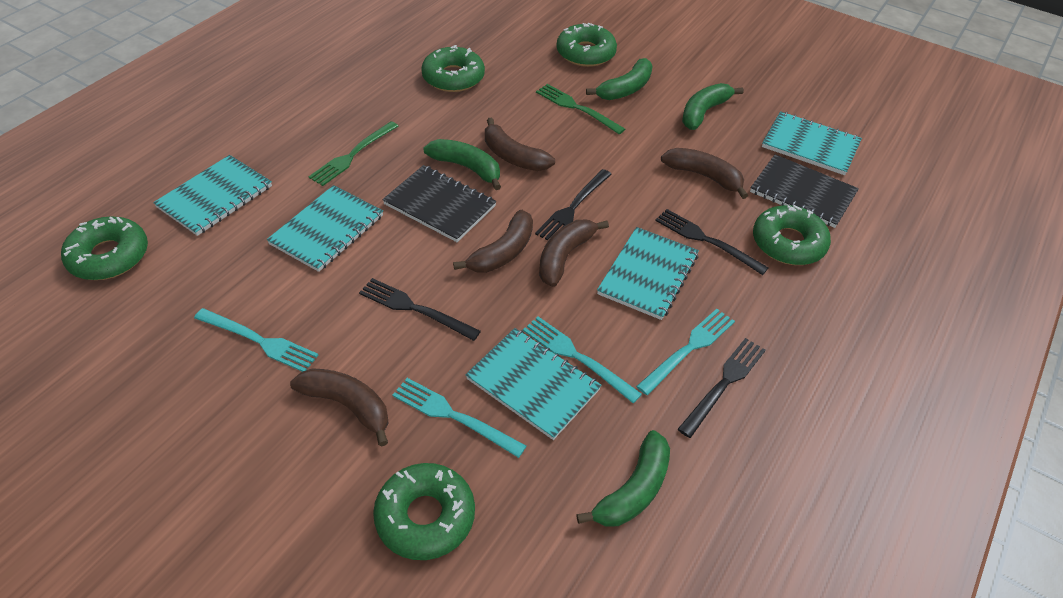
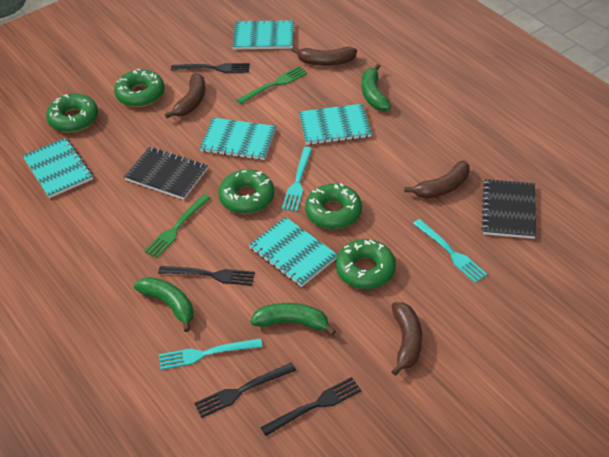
brown banana: 5 -> 4
green banana: 4 -> 3
turquoise fork: 4 -> 3

